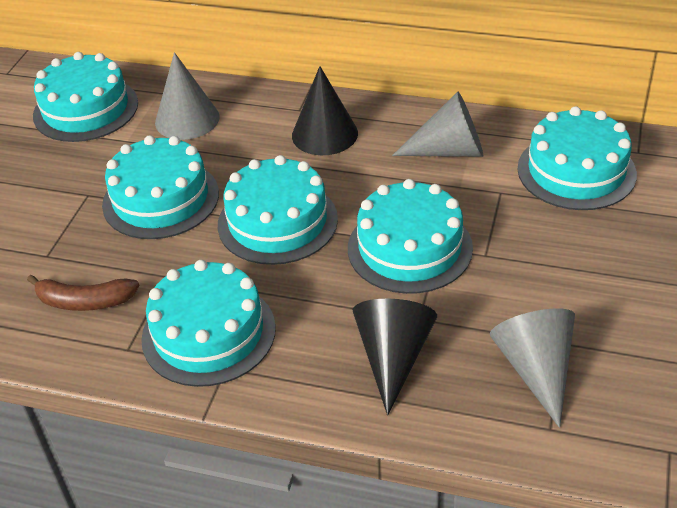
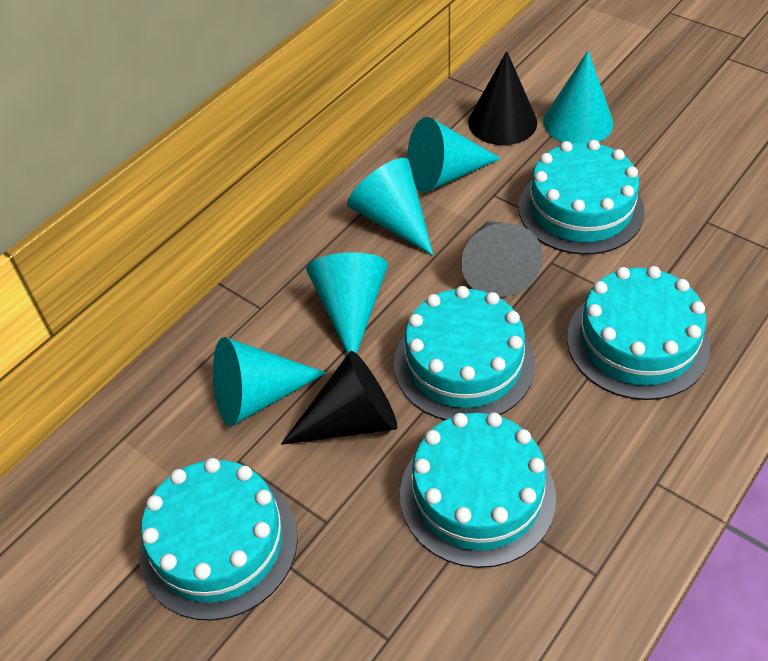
brown banana: 1 -> 0
grey cone: 3 -> 1
turquoise cake: 6 -> 5
turquoise cone: 0 -> 5

